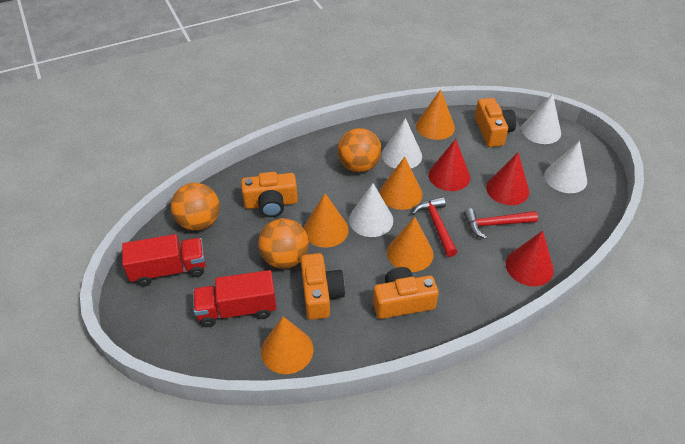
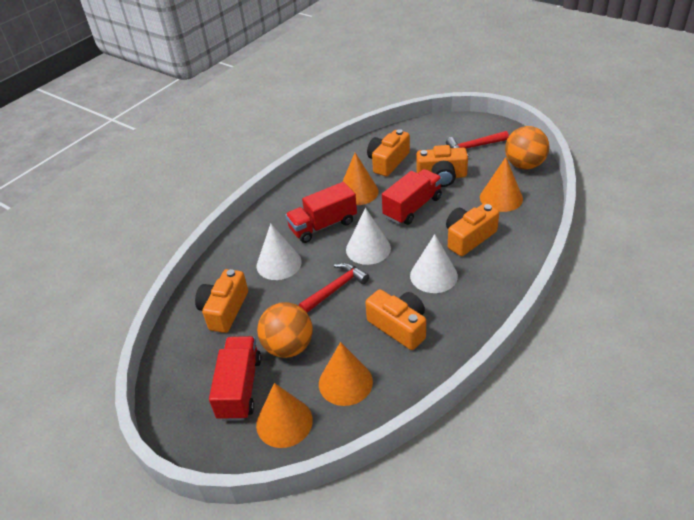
orange ball: 3 -> 2
orange camera: 4 -> 5
orange cone: 5 -> 4
red cone: 3 -> 0
red truck: 2 -> 3
white cone: 4 -> 3

